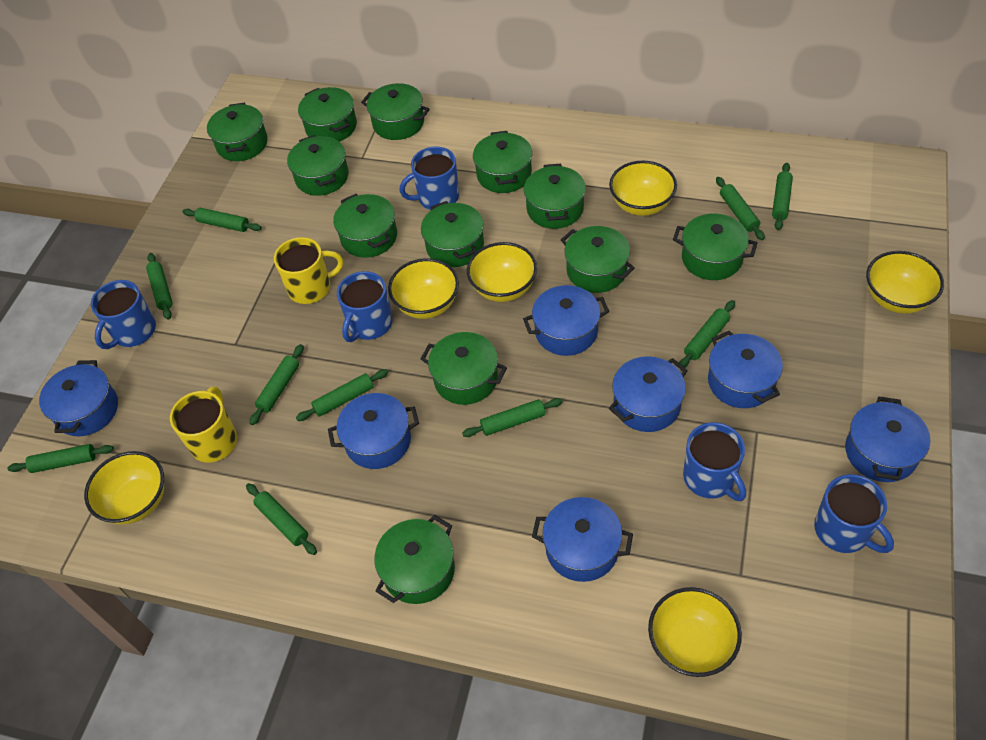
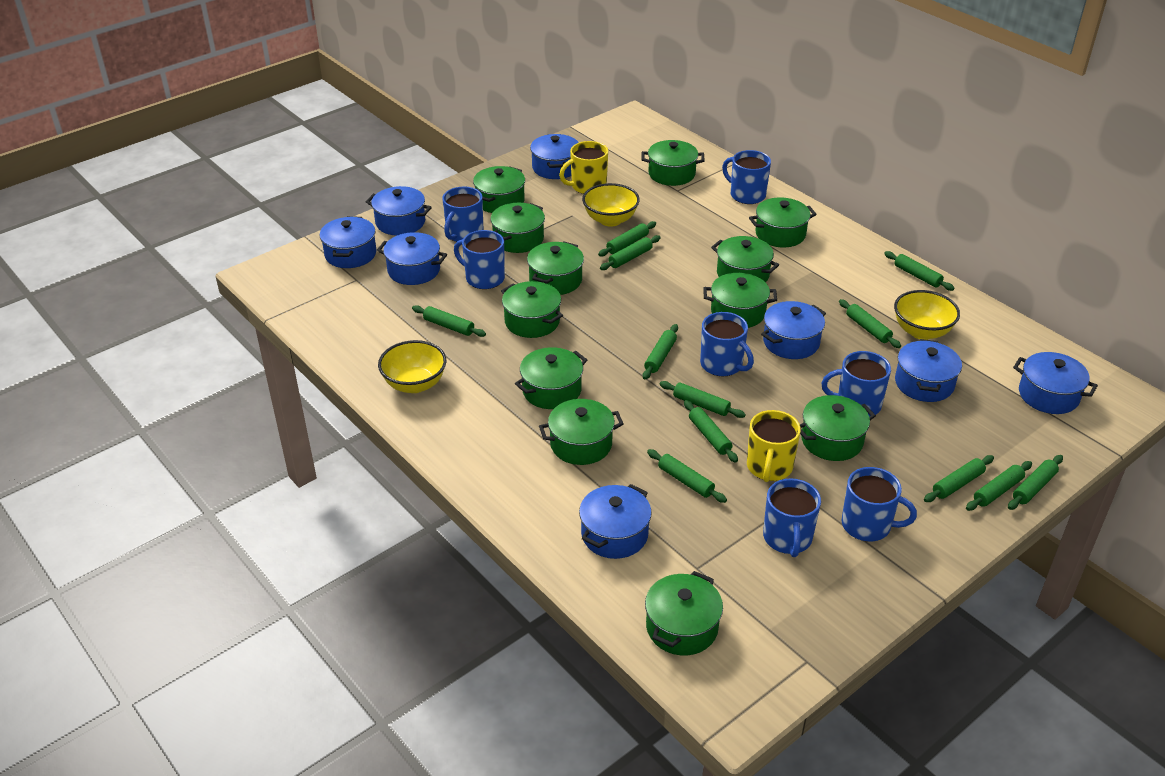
blue mug: 5 -> 7
blue pot: 7 -> 8
green rolling pin: 10 -> 12
yellow bowl: 6 -> 3

